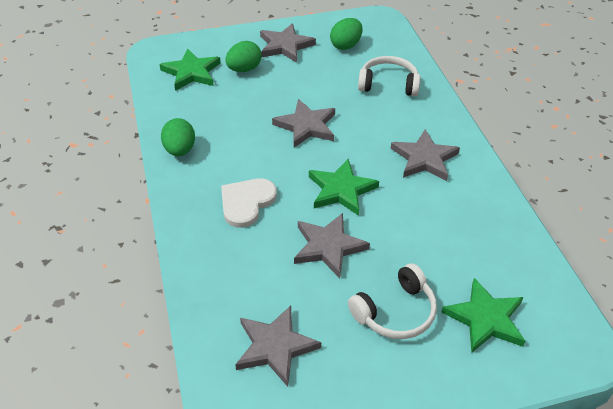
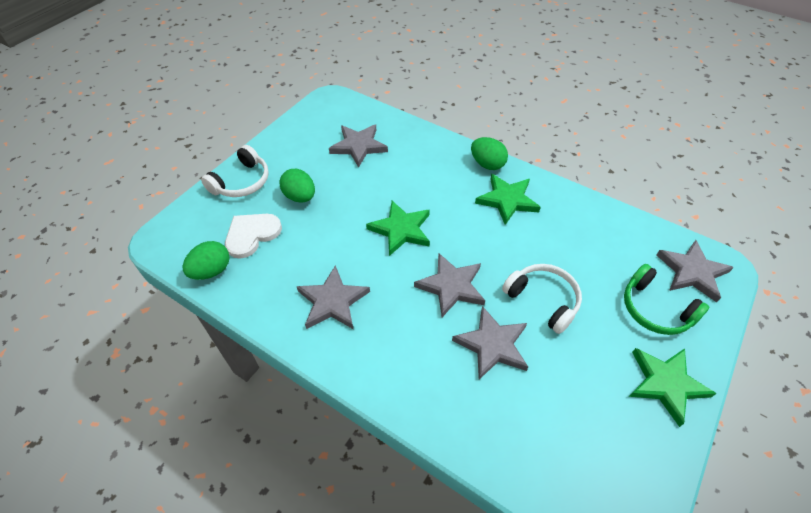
green headphones: 0 -> 1

